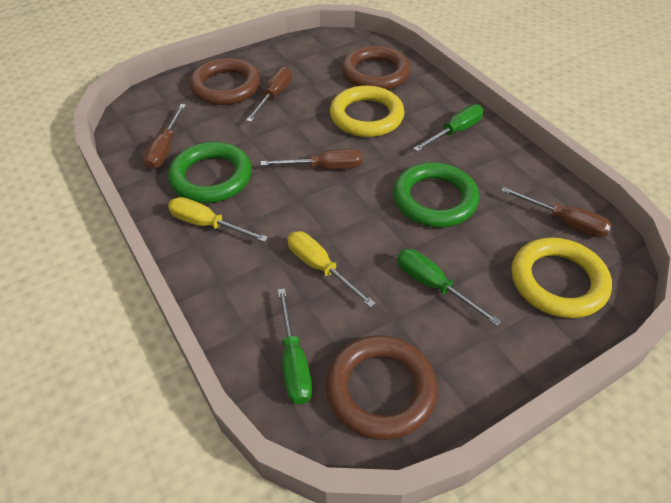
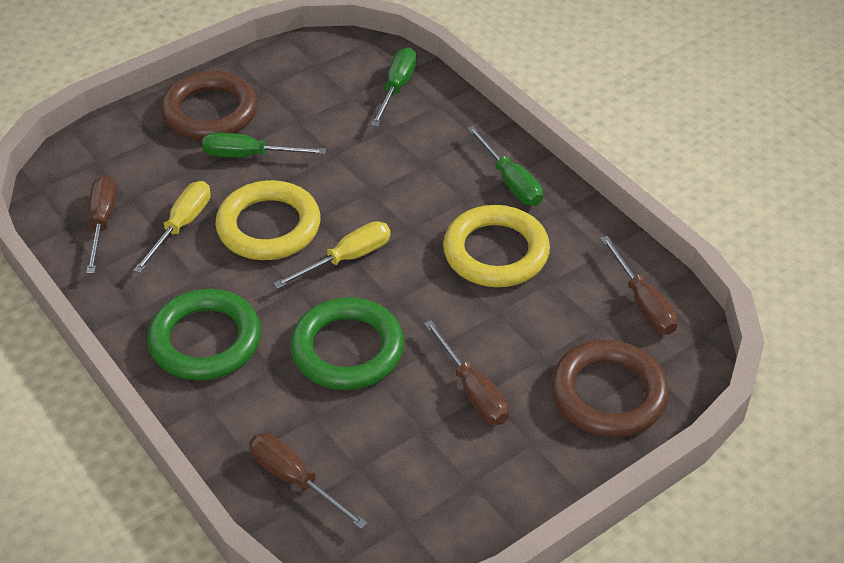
brown ring: 3 -> 2

